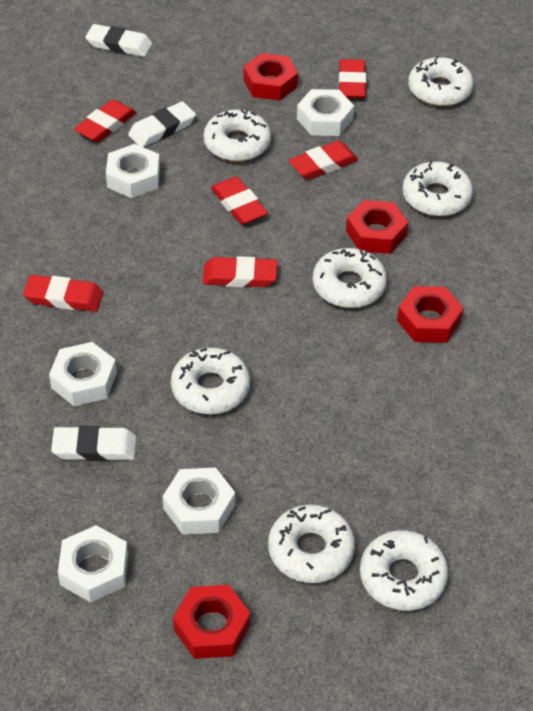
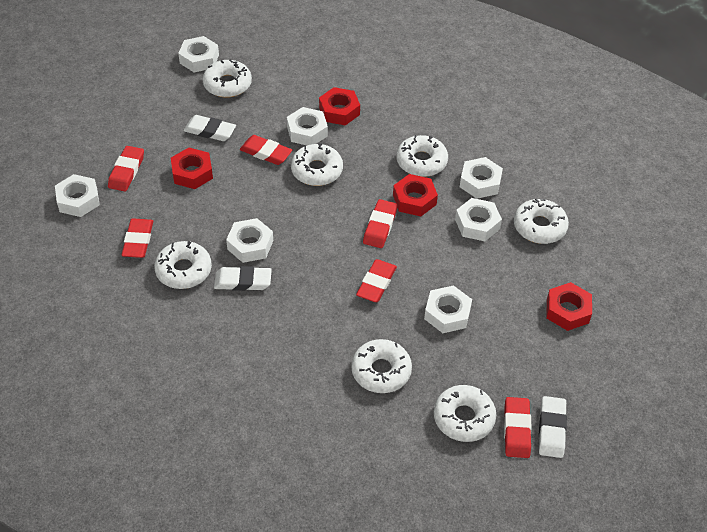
white nut: 5 -> 7

